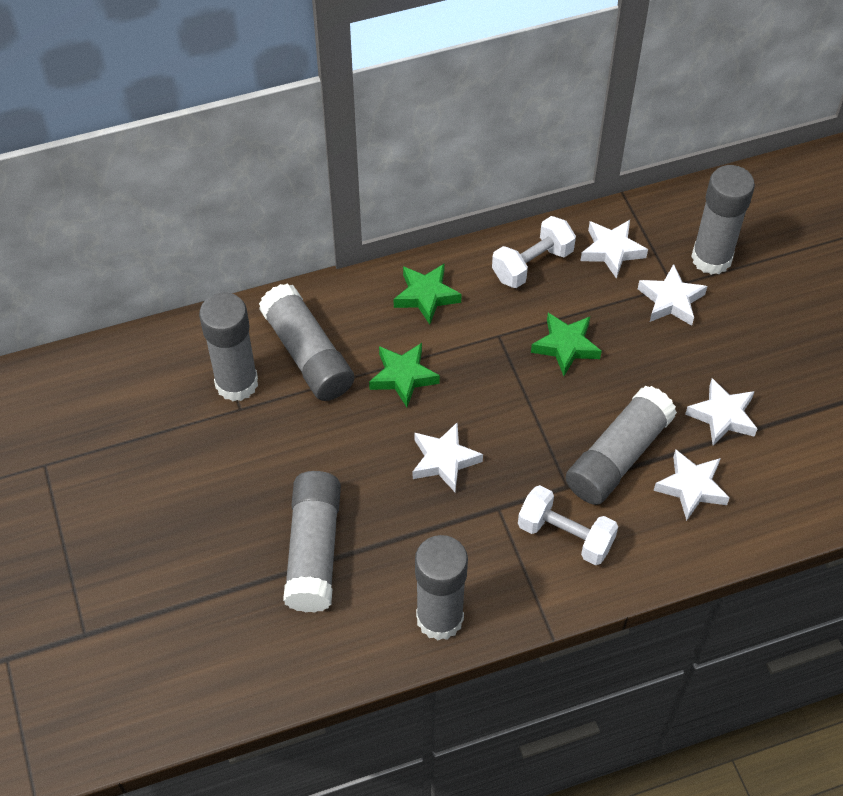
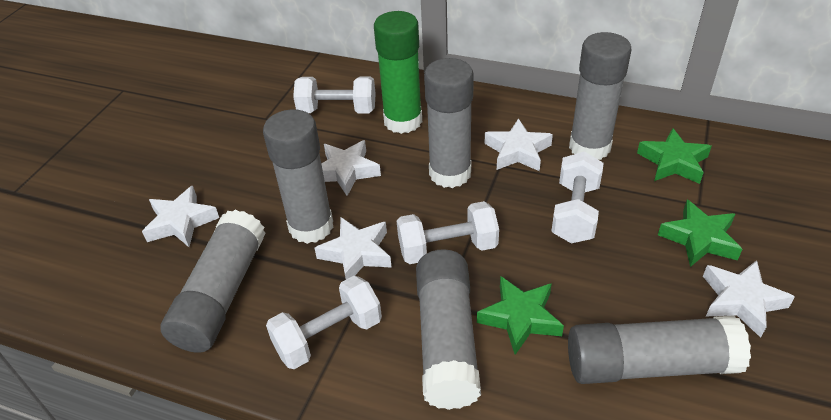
green glue stick: 0 -> 1
white dumbbell: 2 -> 4

